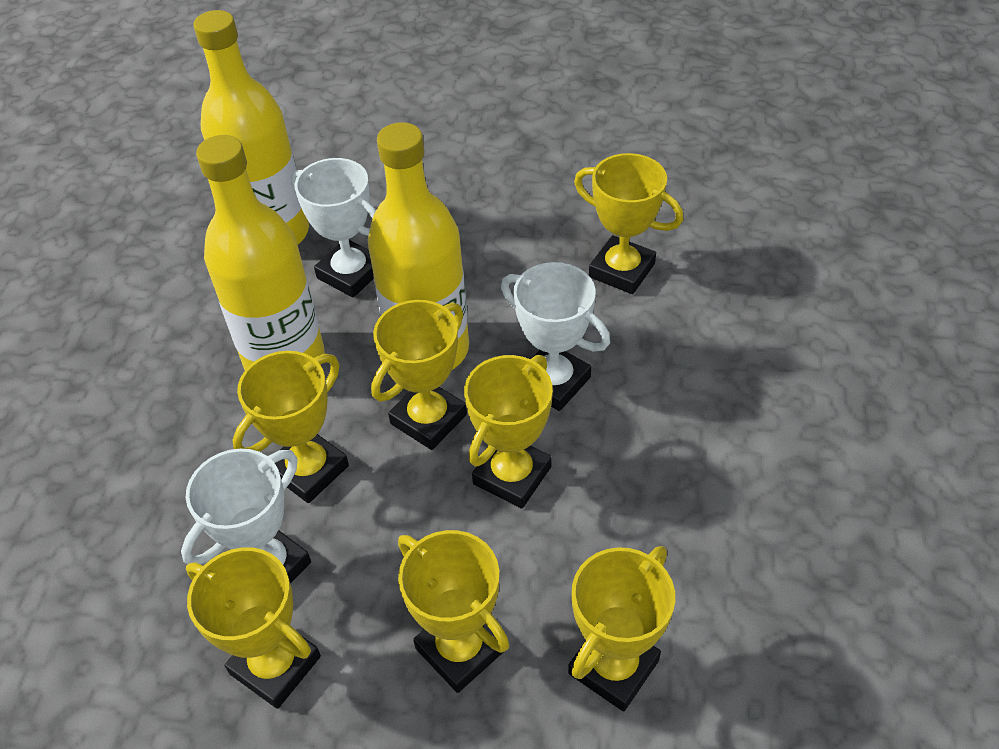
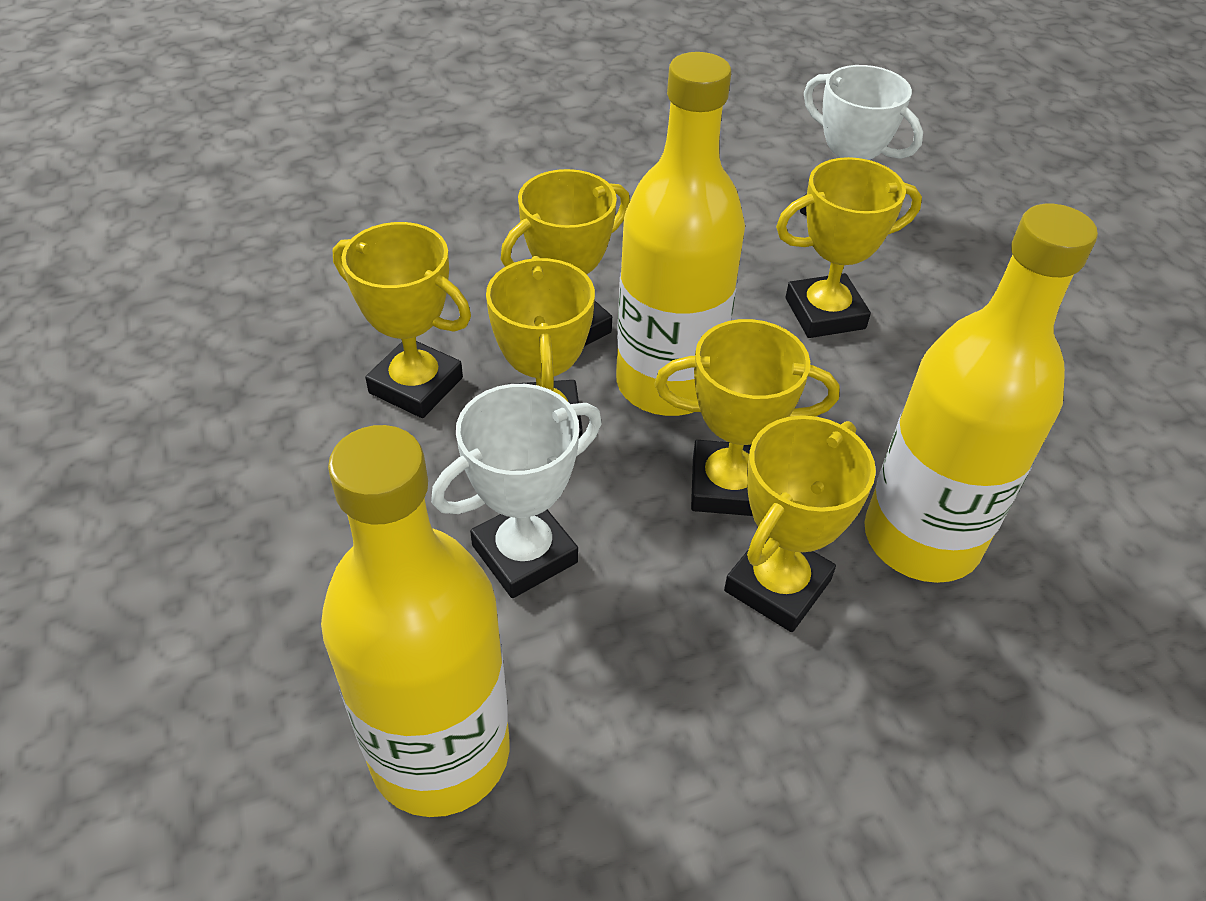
white trophy: 3 -> 2
yellow trophy: 7 -> 6

